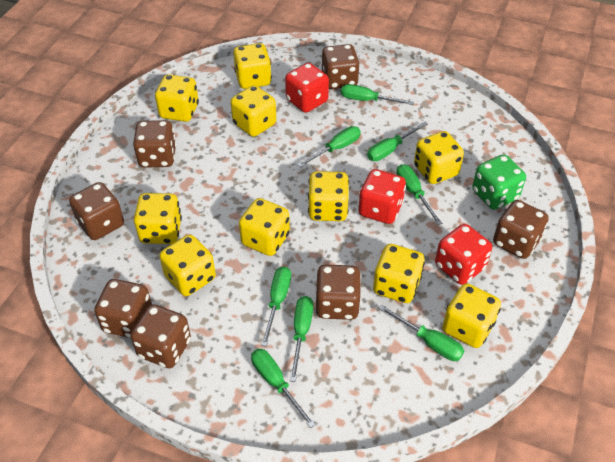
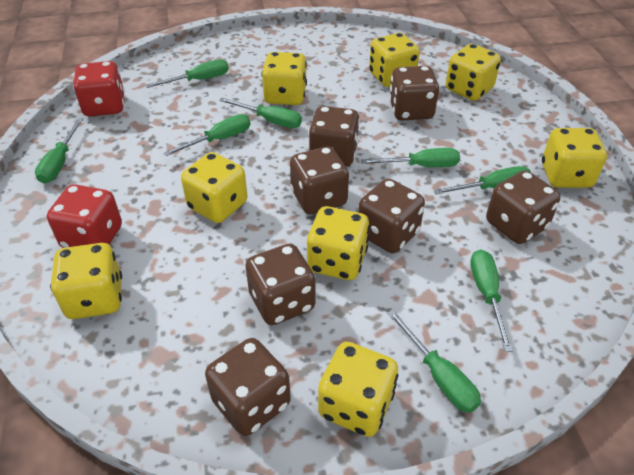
green dice: 1 -> 0
red dice: 3 -> 2
yellow dice: 10 -> 8

